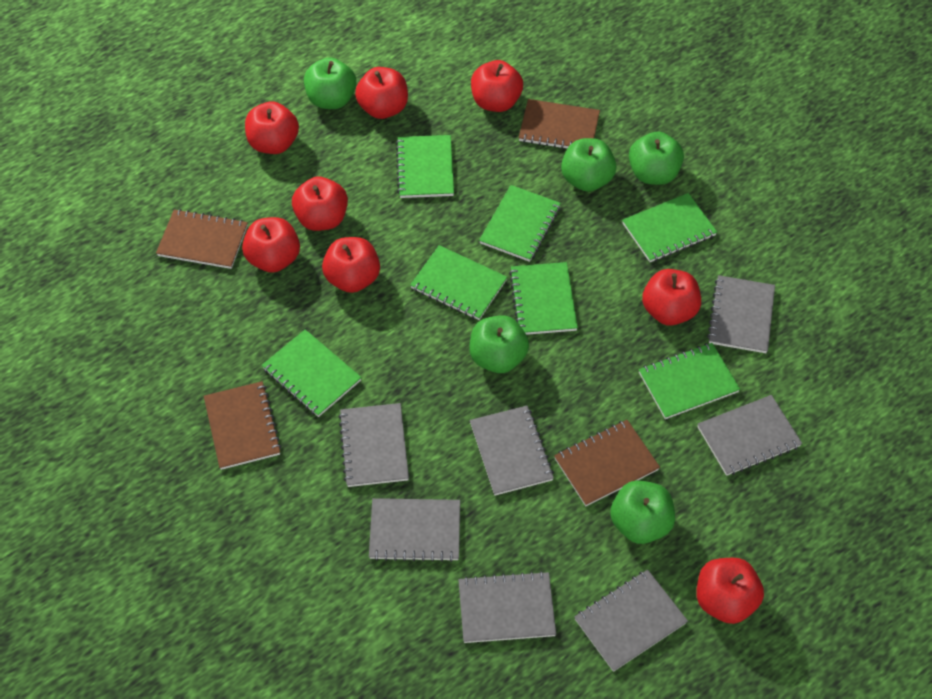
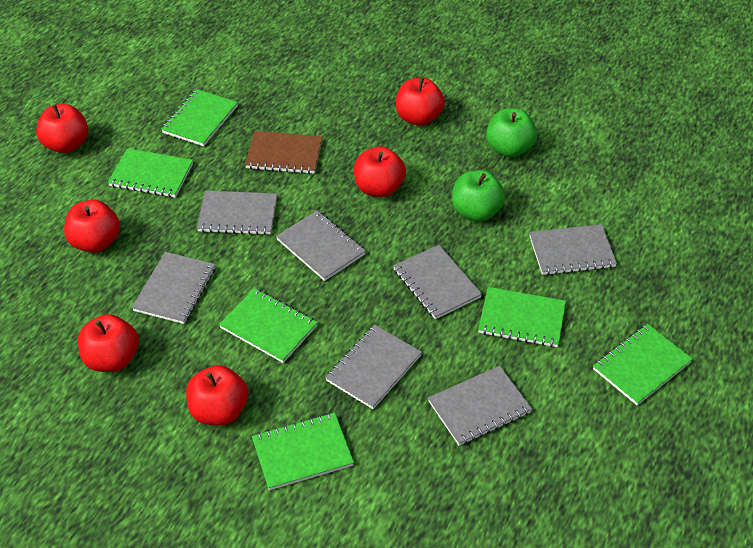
brown notebook: 4 -> 1
green apple: 5 -> 2
green notebook: 7 -> 6
red apple: 8 -> 6

